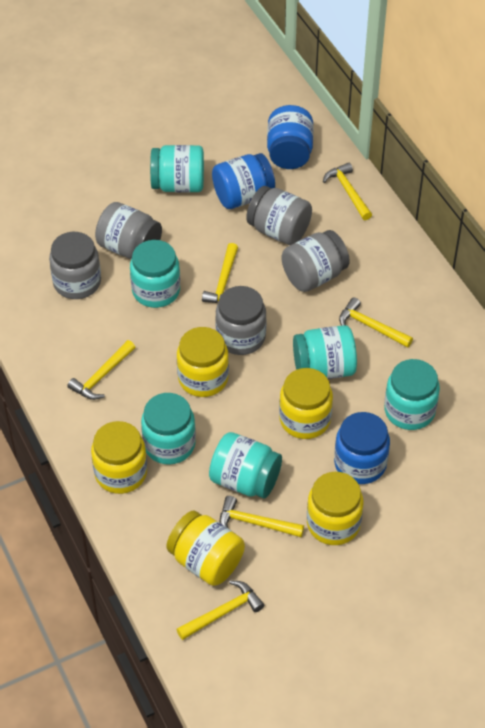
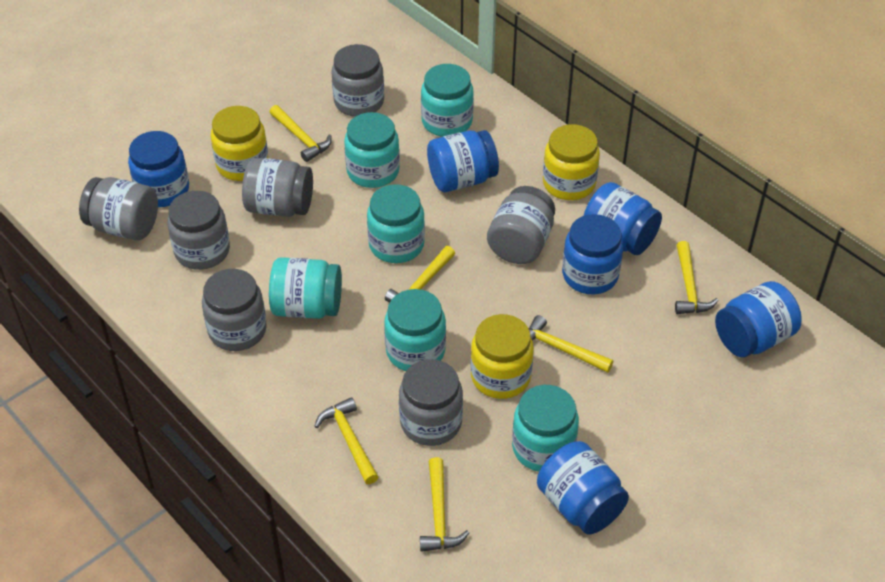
blue jar: 3 -> 6
grey jar: 5 -> 7
yellow jar: 5 -> 3

